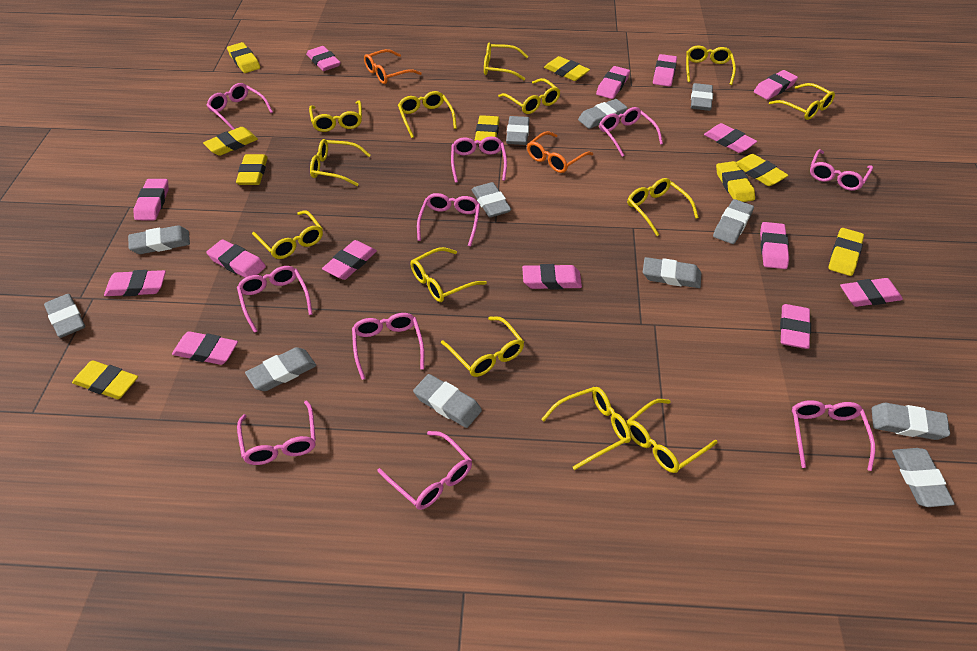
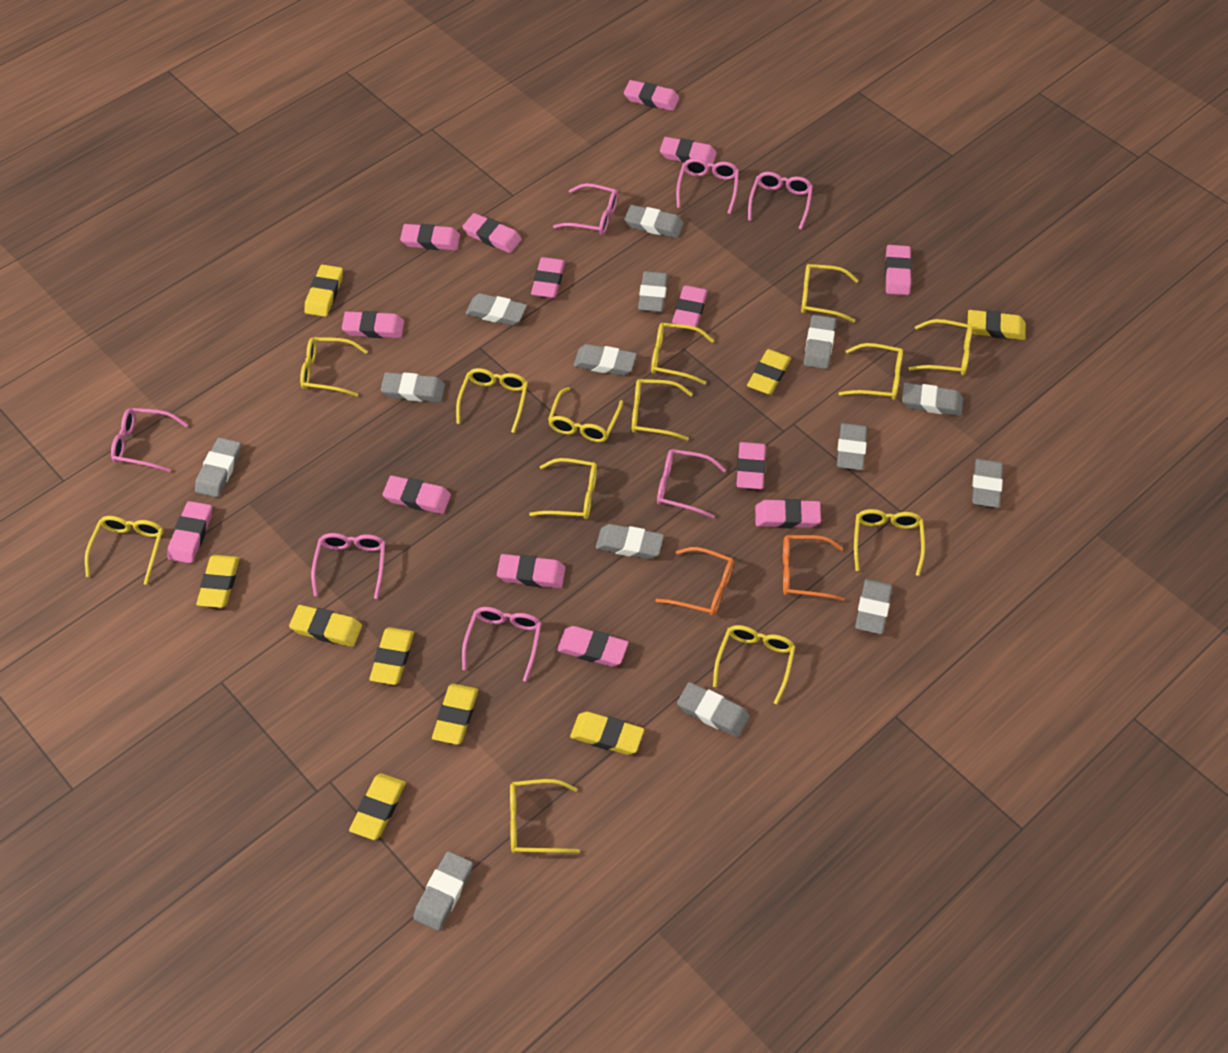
grey eraser: 12 -> 14
pink glasses: 10 -> 7

